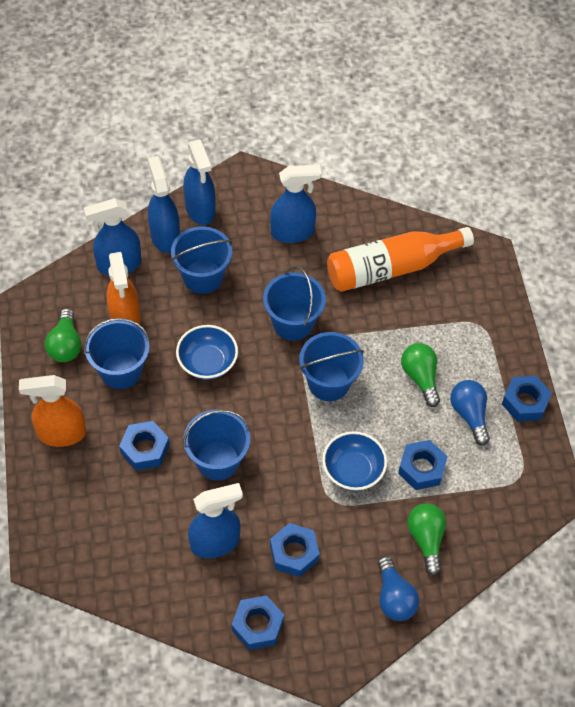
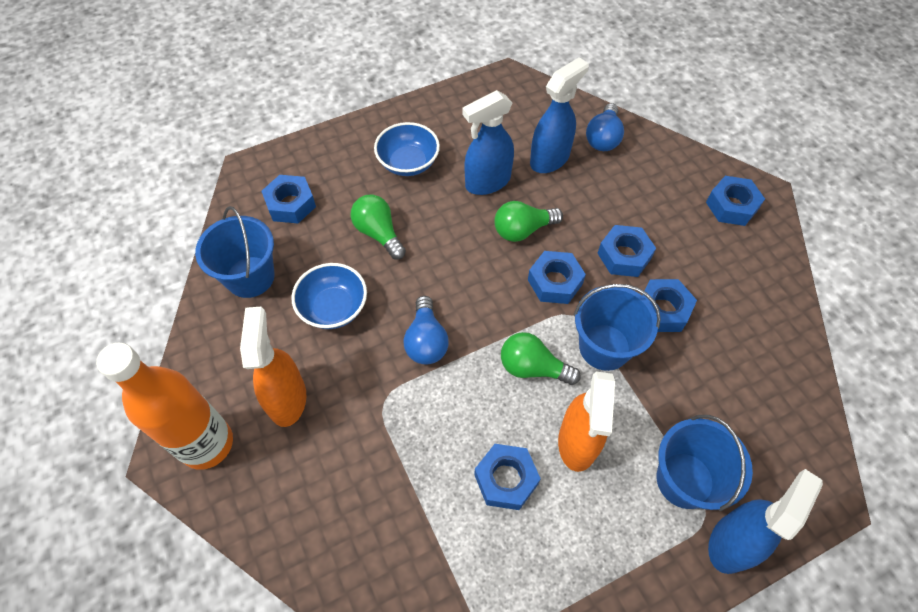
blue bucket: 5 -> 3
blue nut: 5 -> 6
blue spray bottle: 5 -> 3

